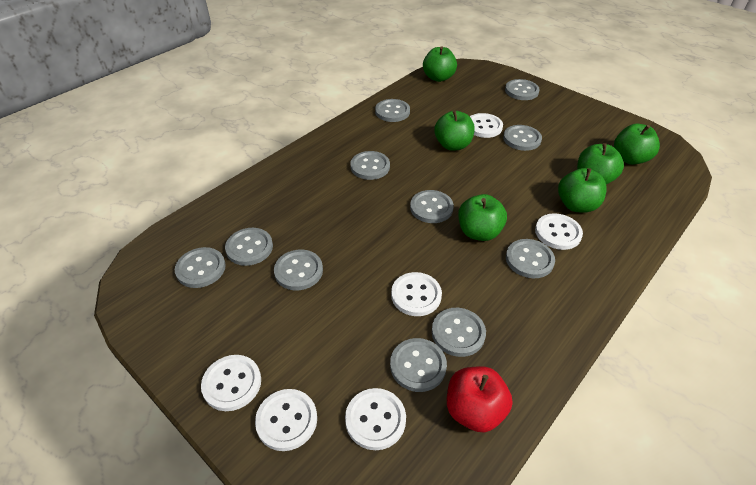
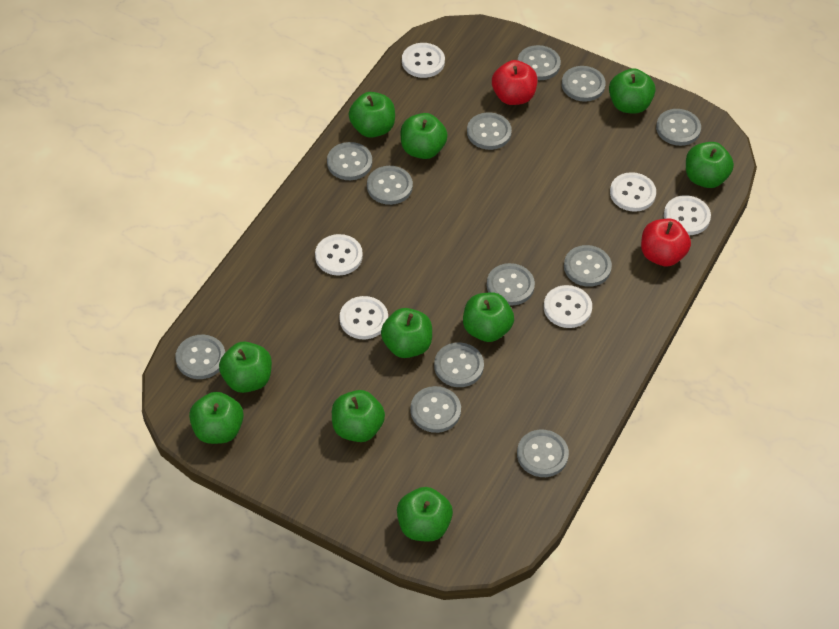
green apple: 6 -> 10
grey button: 11 -> 12
red apple: 1 -> 2

